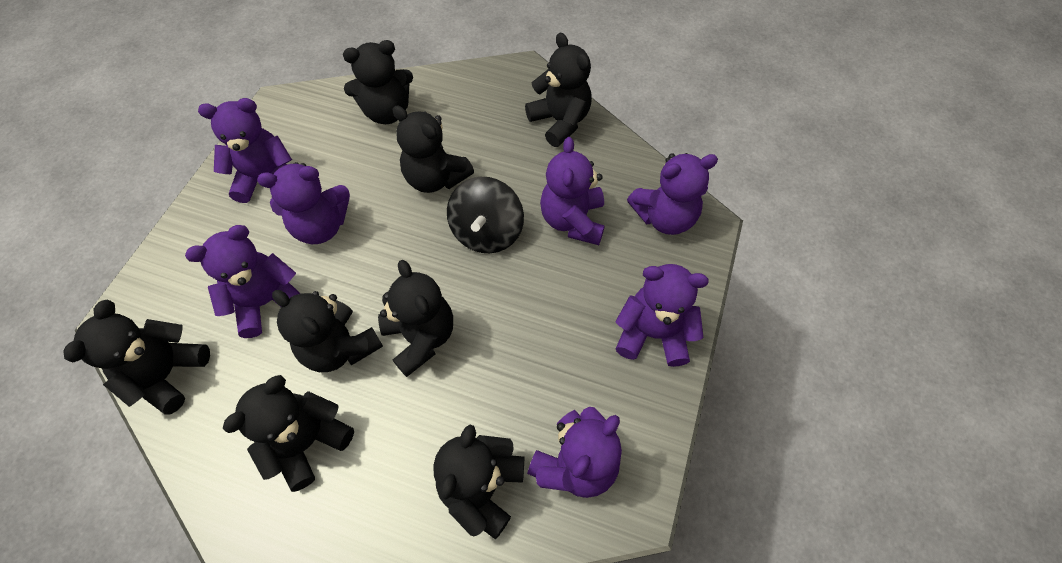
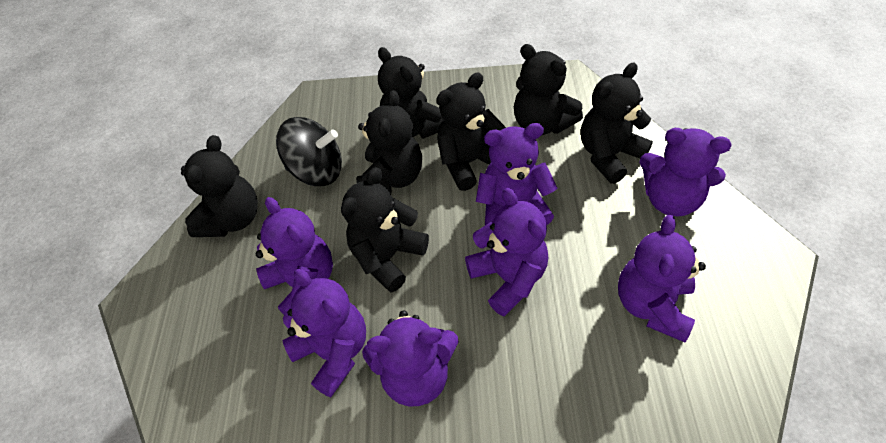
black teddy bear: 8 -> 7

